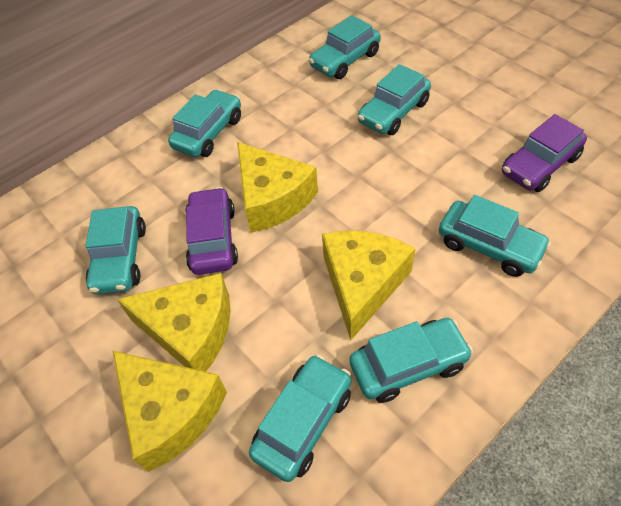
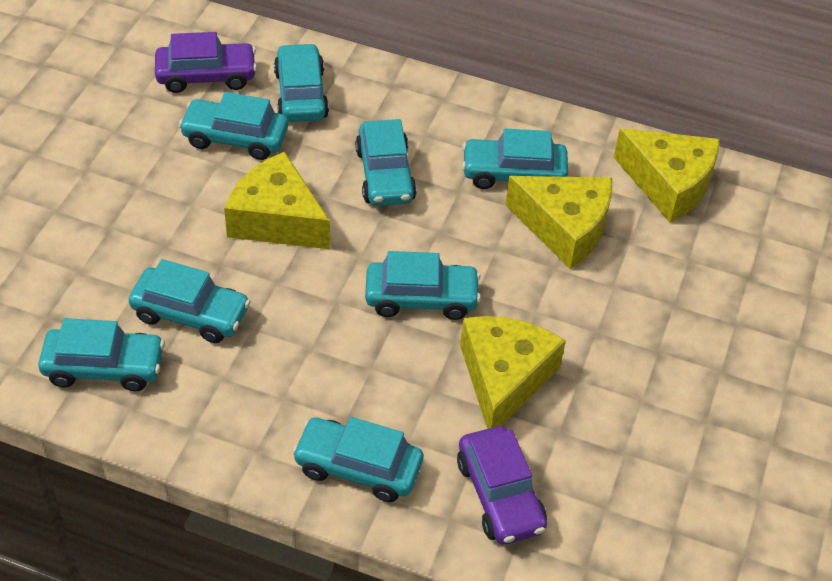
turquoise car: 7 -> 8

